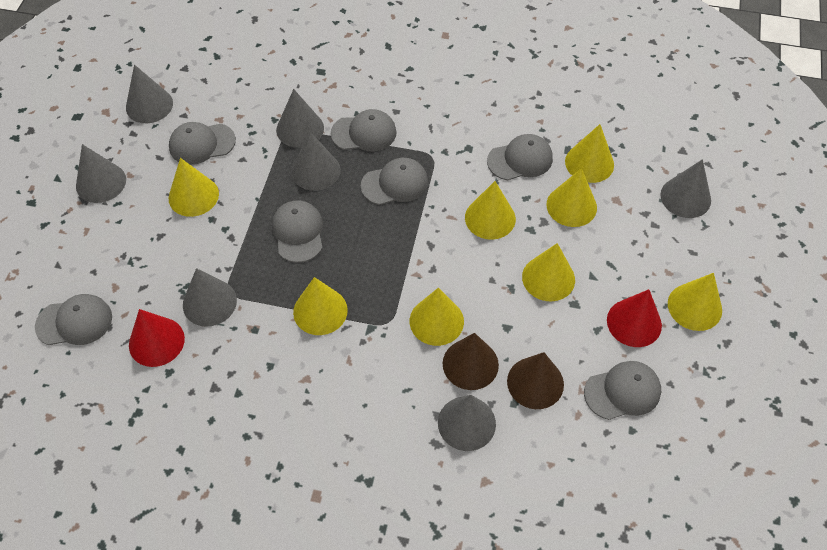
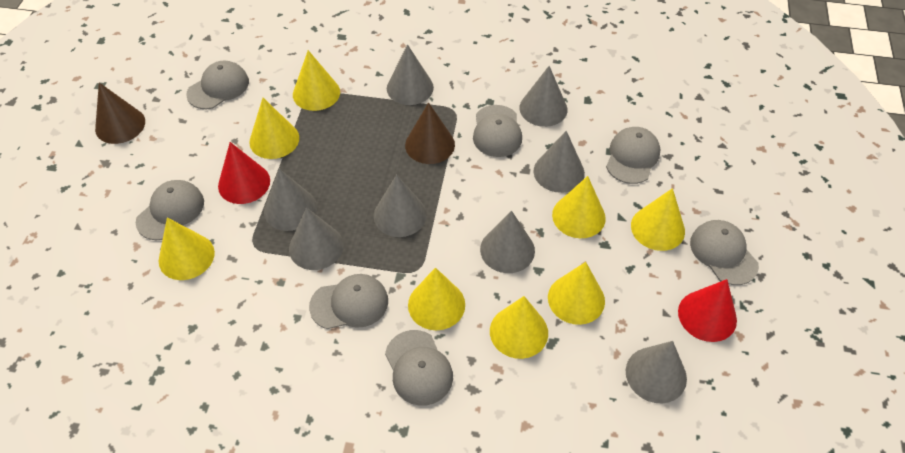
grey cone: 7 -> 8

